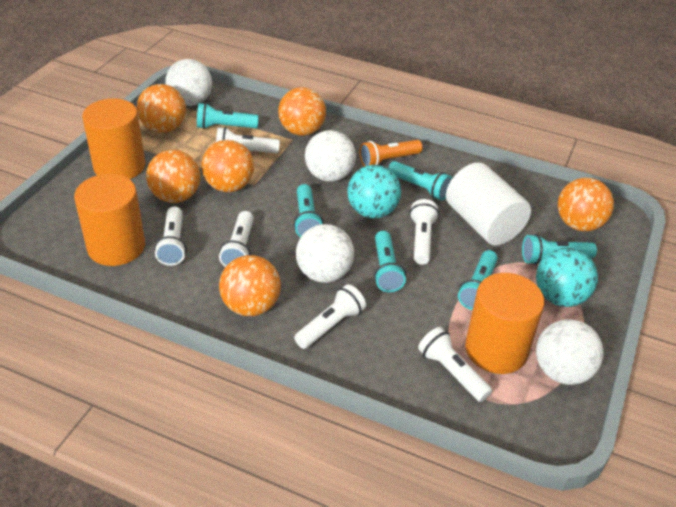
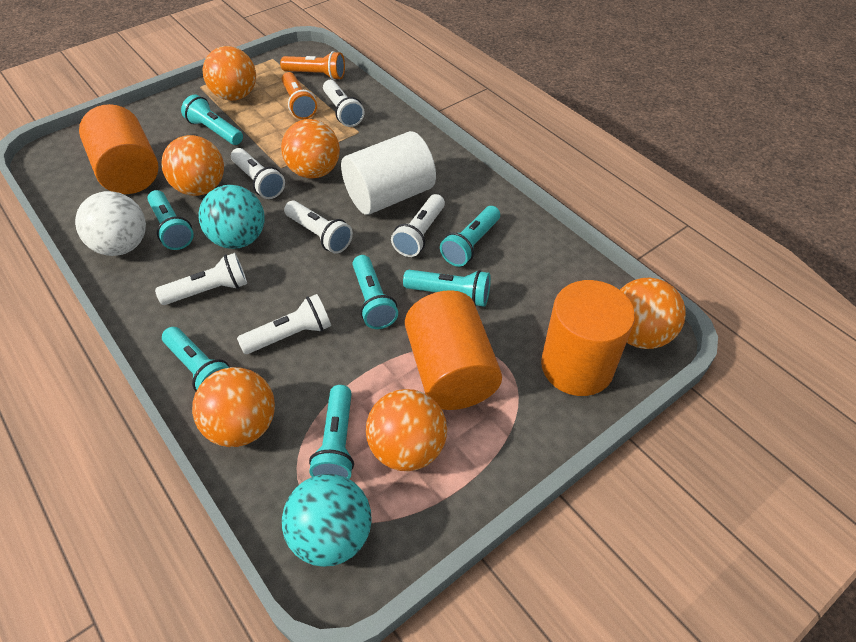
orange flashlight: 1 -> 2
turquoise flashlight: 6 -> 7
white ball: 4 -> 1

